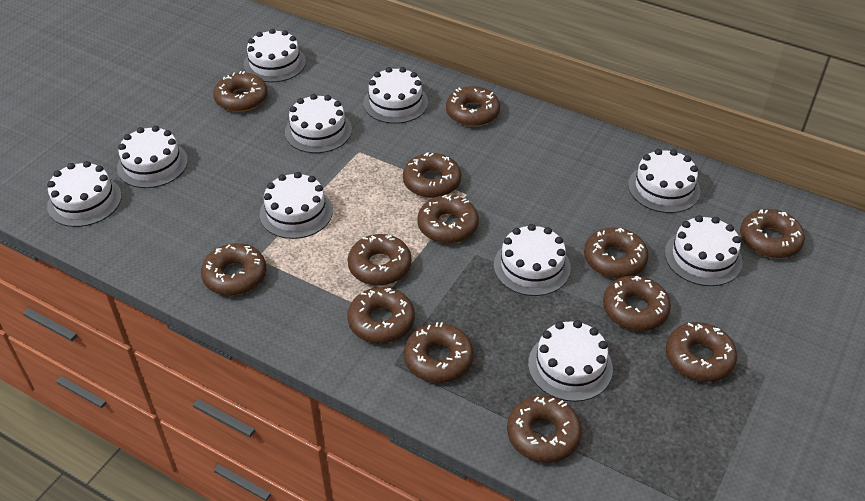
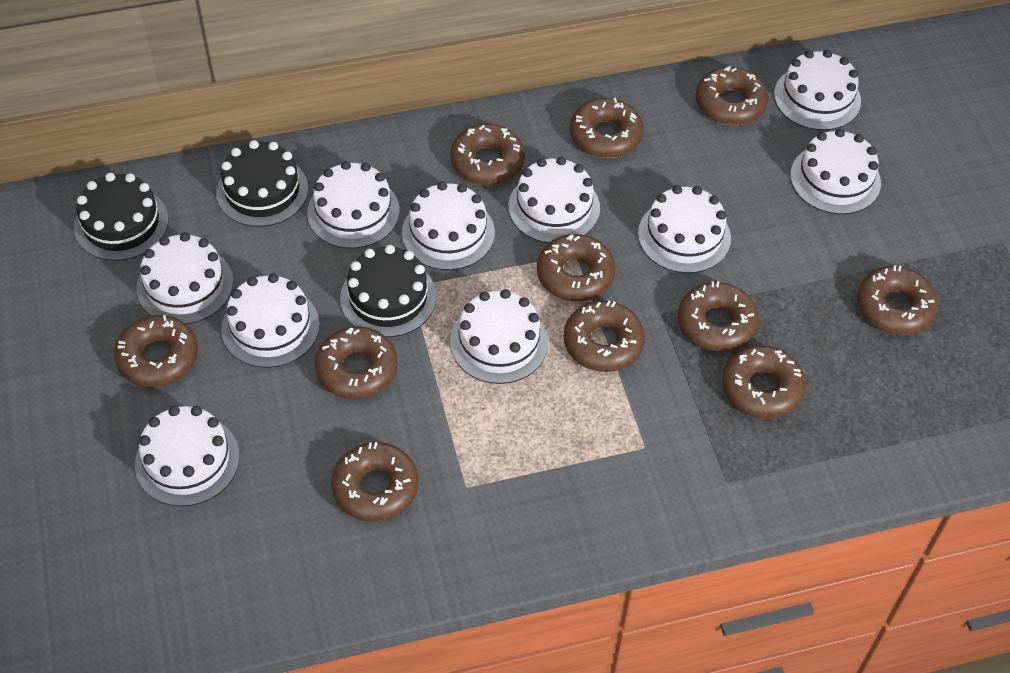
black cake: 0 -> 3
brown donut: 13 -> 11

